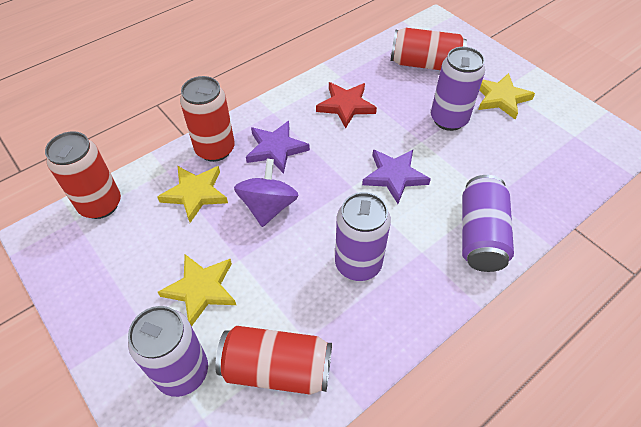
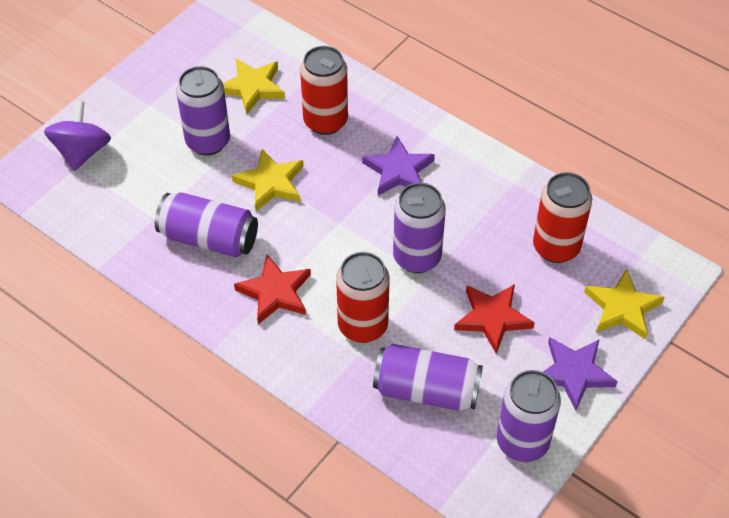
purple can: 4 -> 5
red can: 4 -> 3
red star: 1 -> 2

